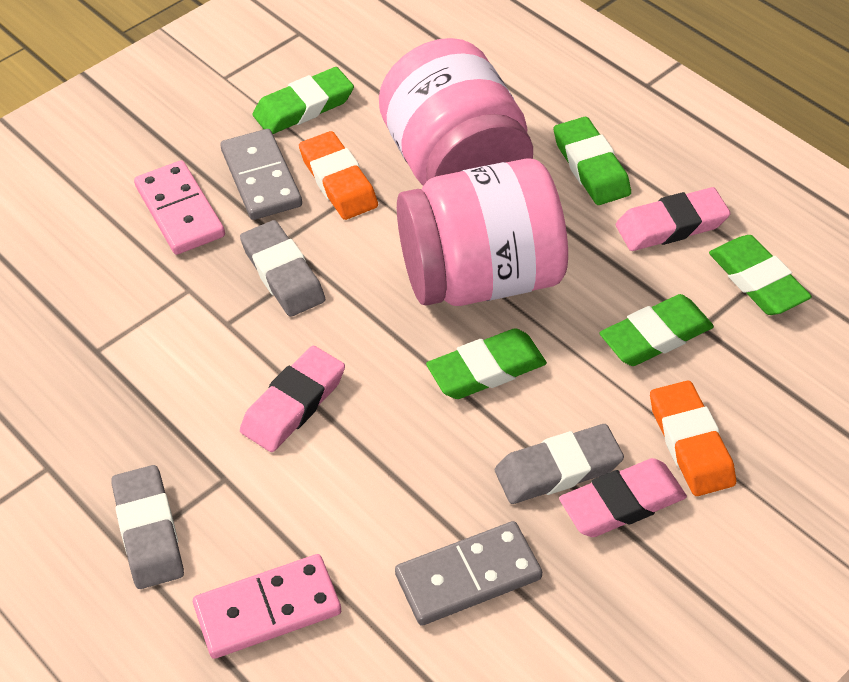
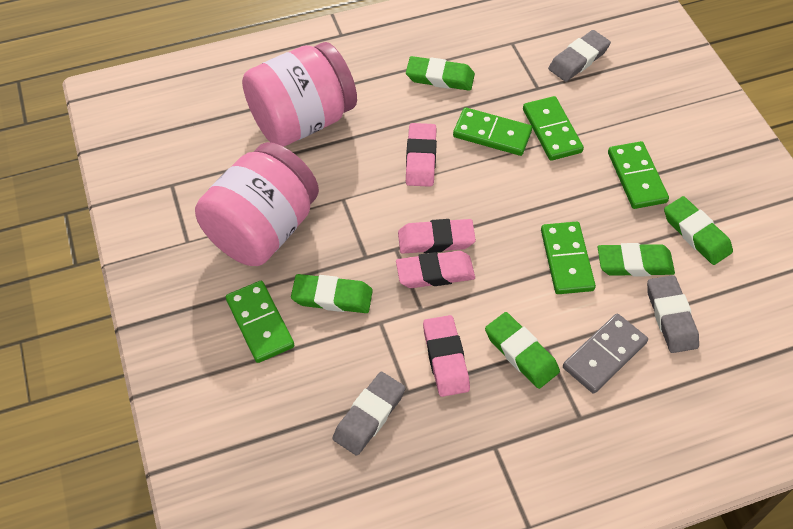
green domino: 0 -> 5
grey domino: 2 -> 1
orange eraser: 2 -> 0
pink domino: 2 -> 0
pink eraser: 3 -> 4

